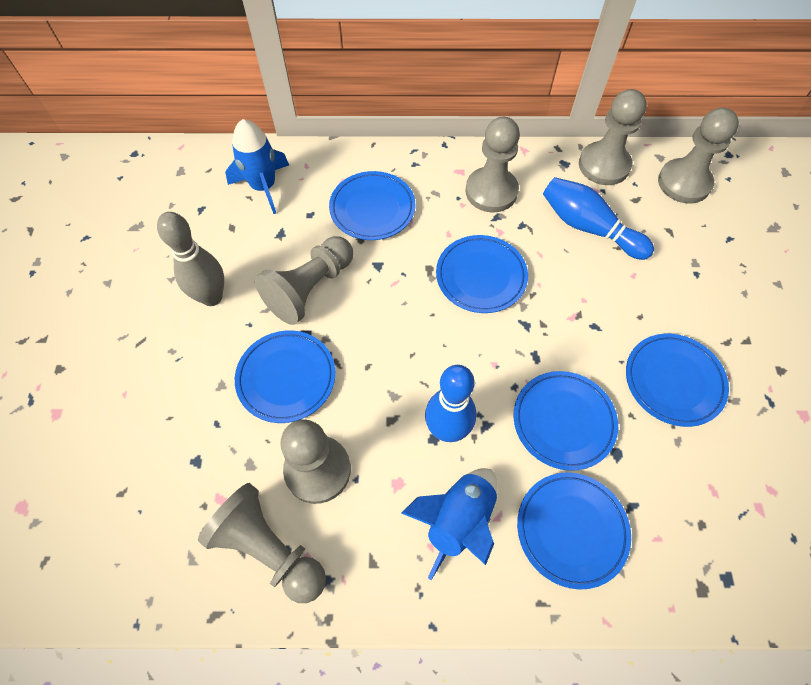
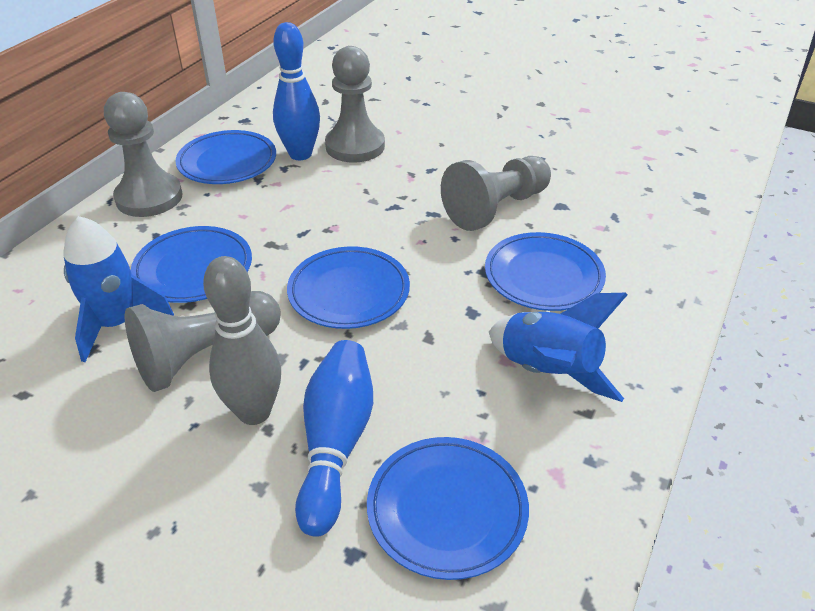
blue plate: 6 -> 5
grey pawn: 6 -> 4

